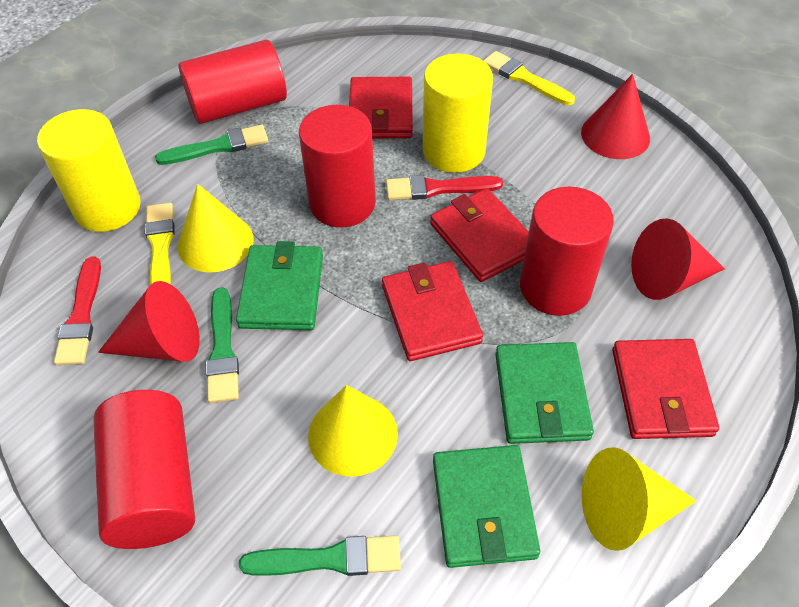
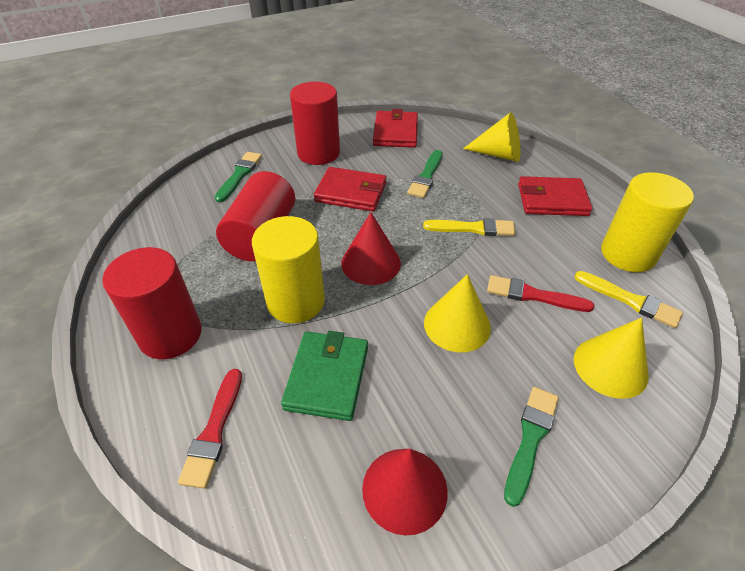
green wallet: 3 -> 1
red cone: 3 -> 2
red cylinder: 4 -> 3
red wallet: 4 -> 3

